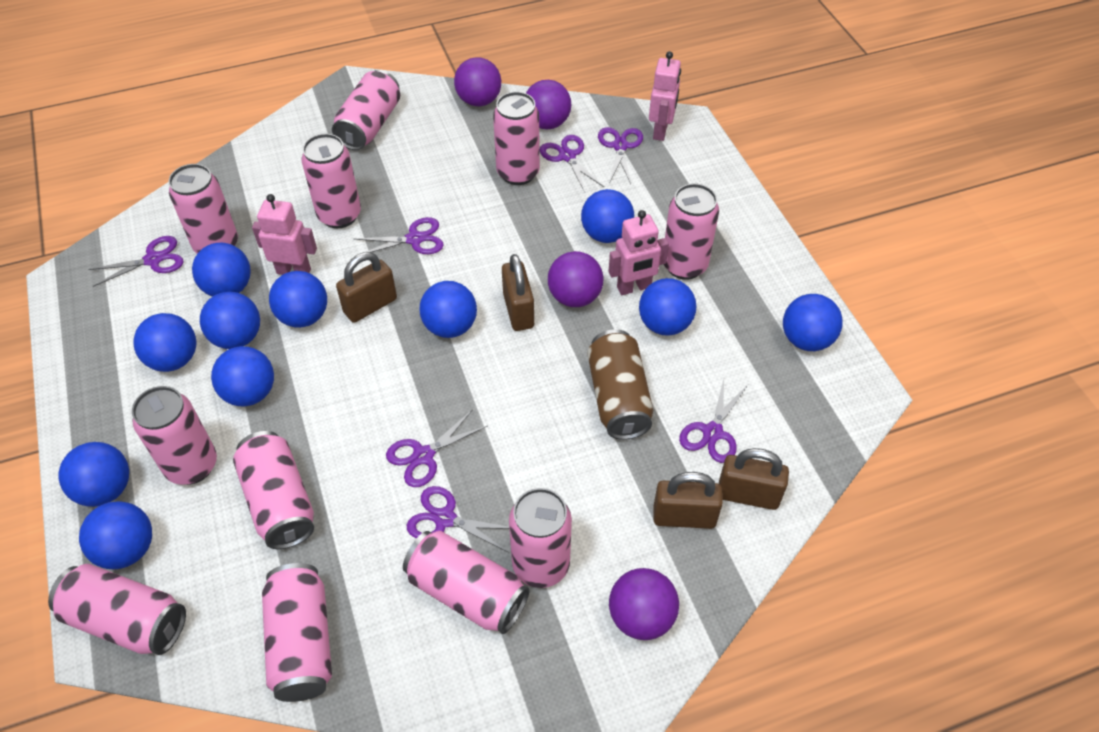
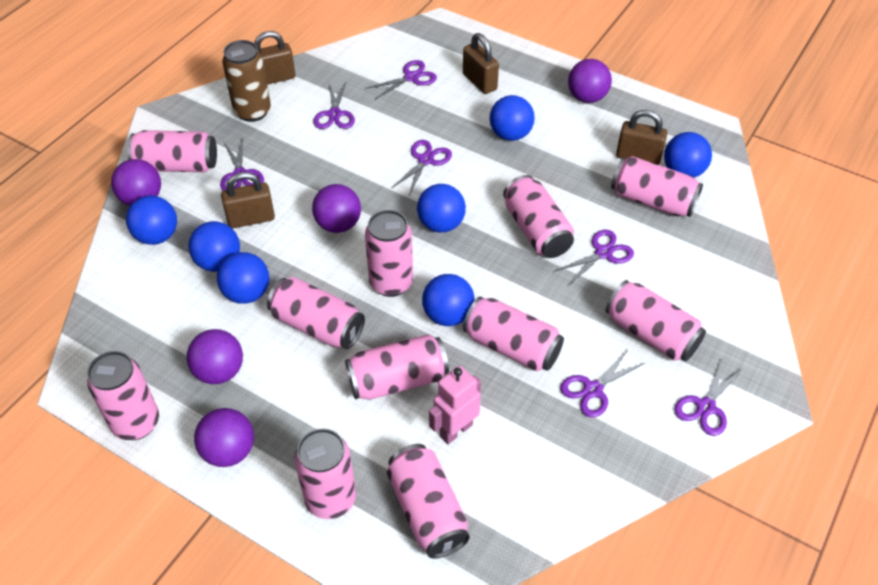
blue ball: 11 -> 7
pink robot: 3 -> 1
purple ball: 4 -> 5

